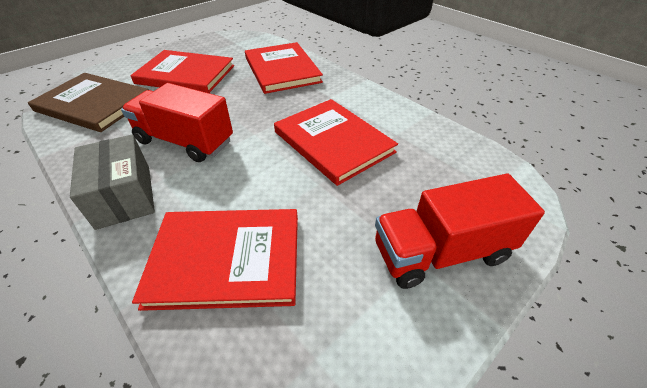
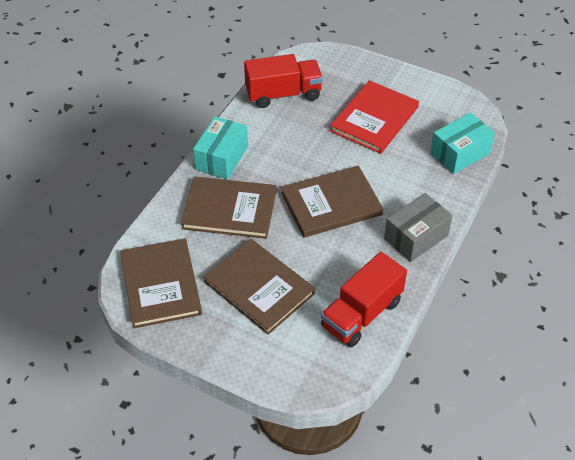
brown book: 1 -> 4
red book: 4 -> 1
turquoise box: 0 -> 2

